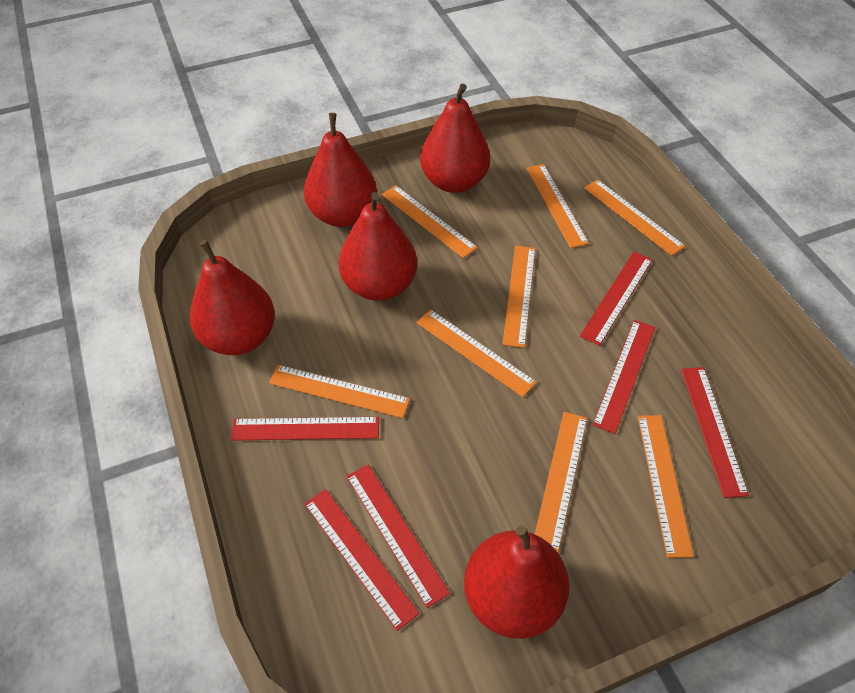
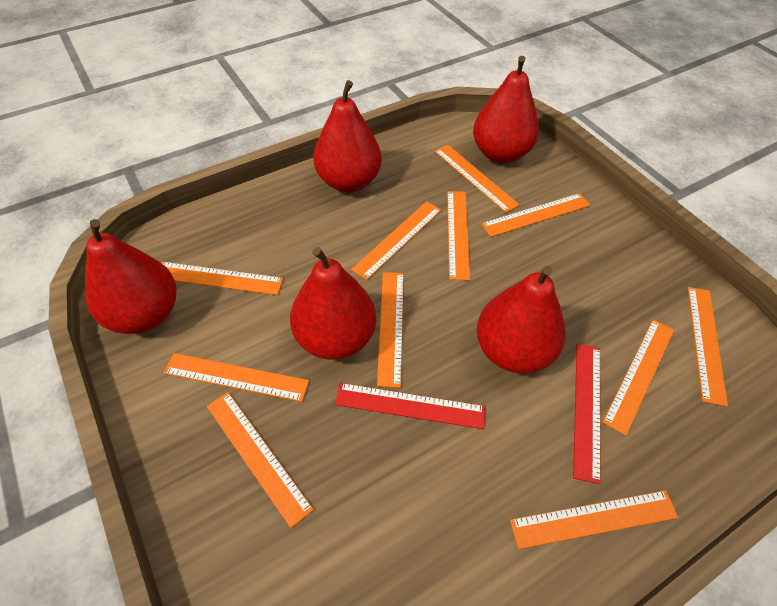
orange ruler: 8 -> 11
red ruler: 6 -> 2

